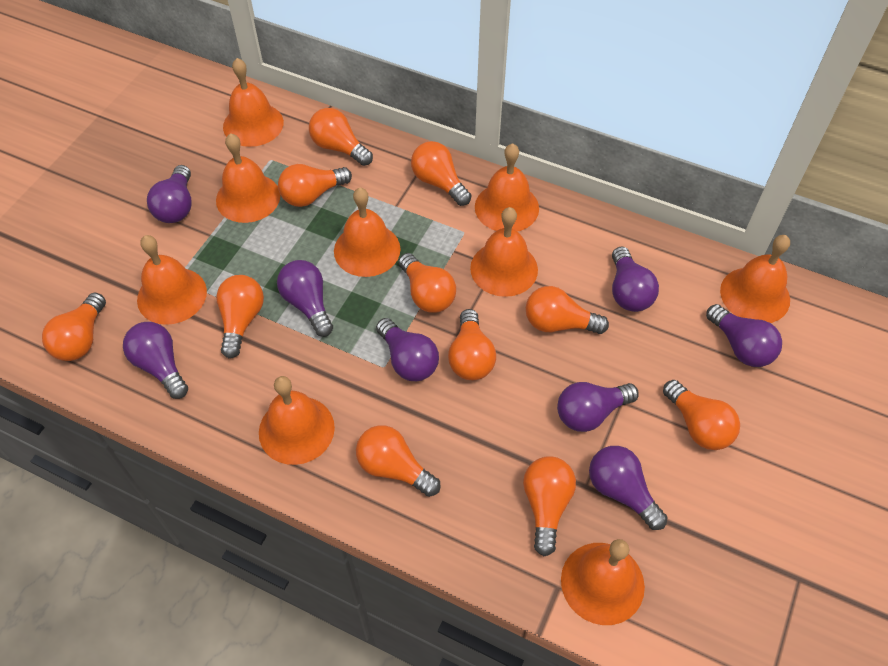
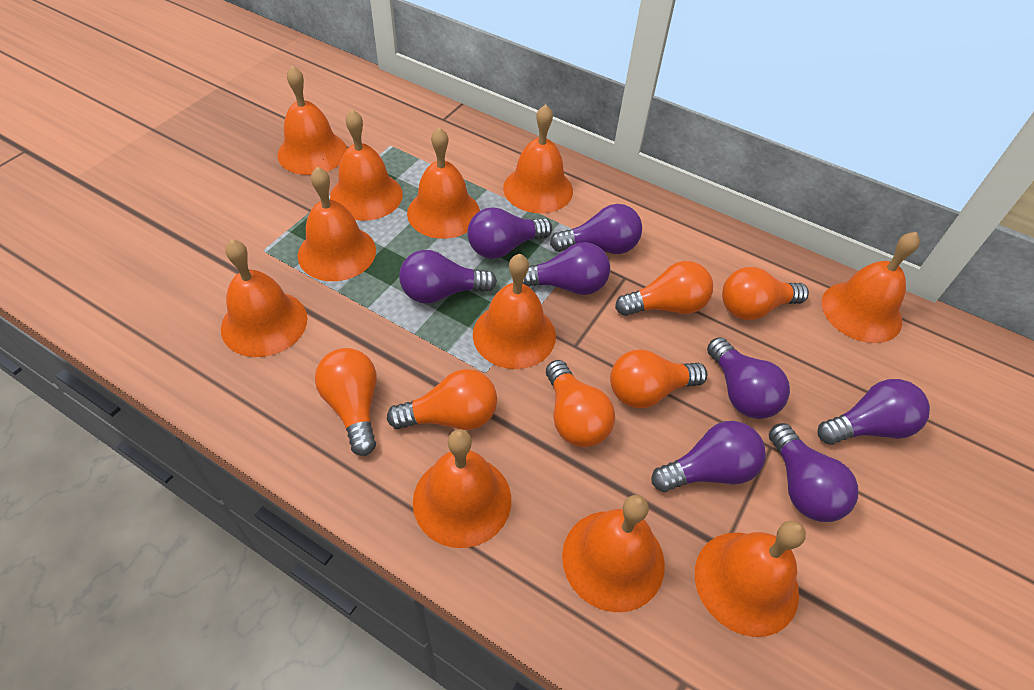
orange bell: 9 -> 11
orange light bulb: 11 -> 6

